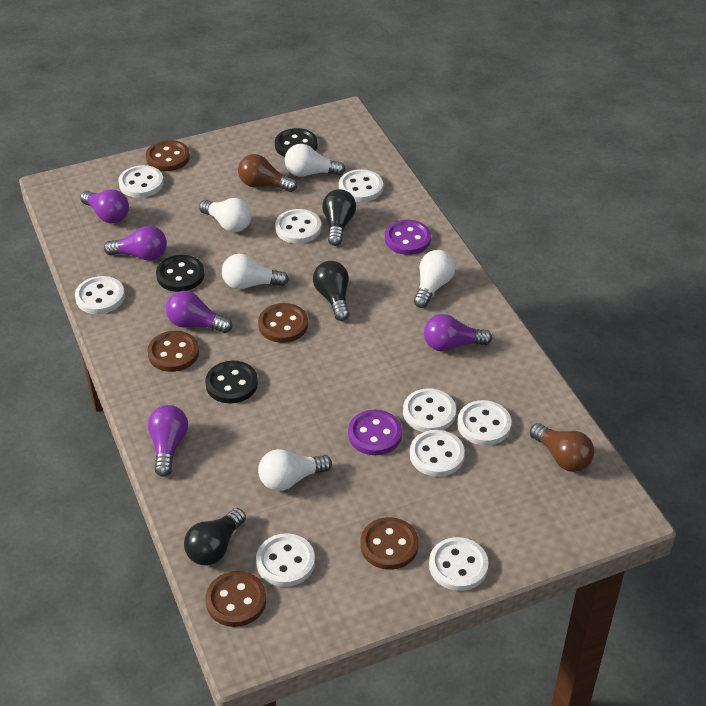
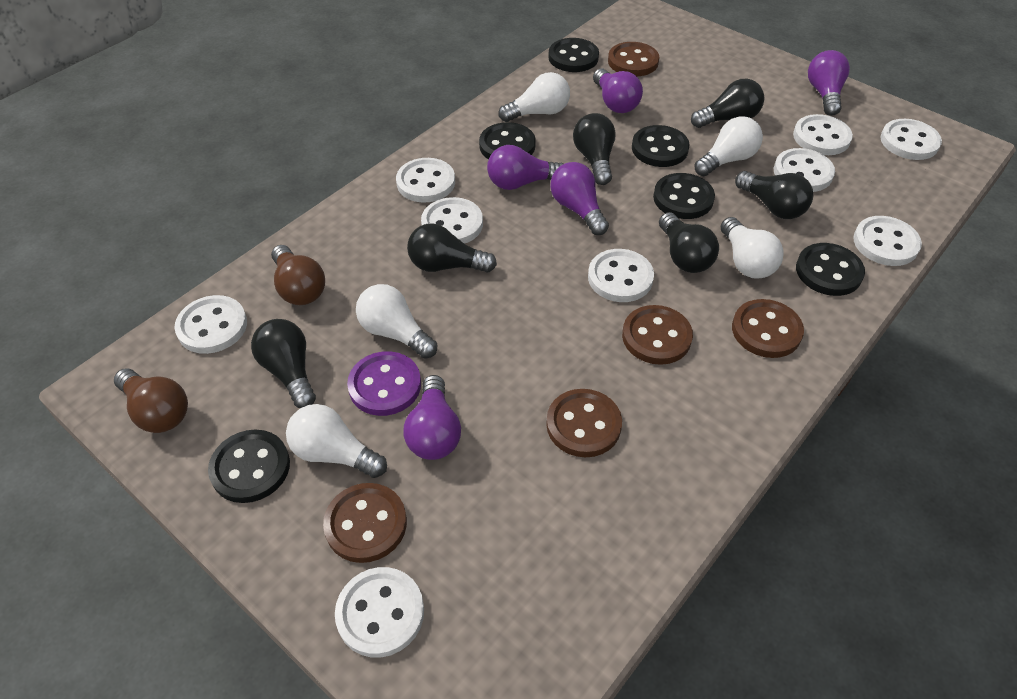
black button: 3 -> 6
black light bulb: 3 -> 6
purple button: 2 -> 1

